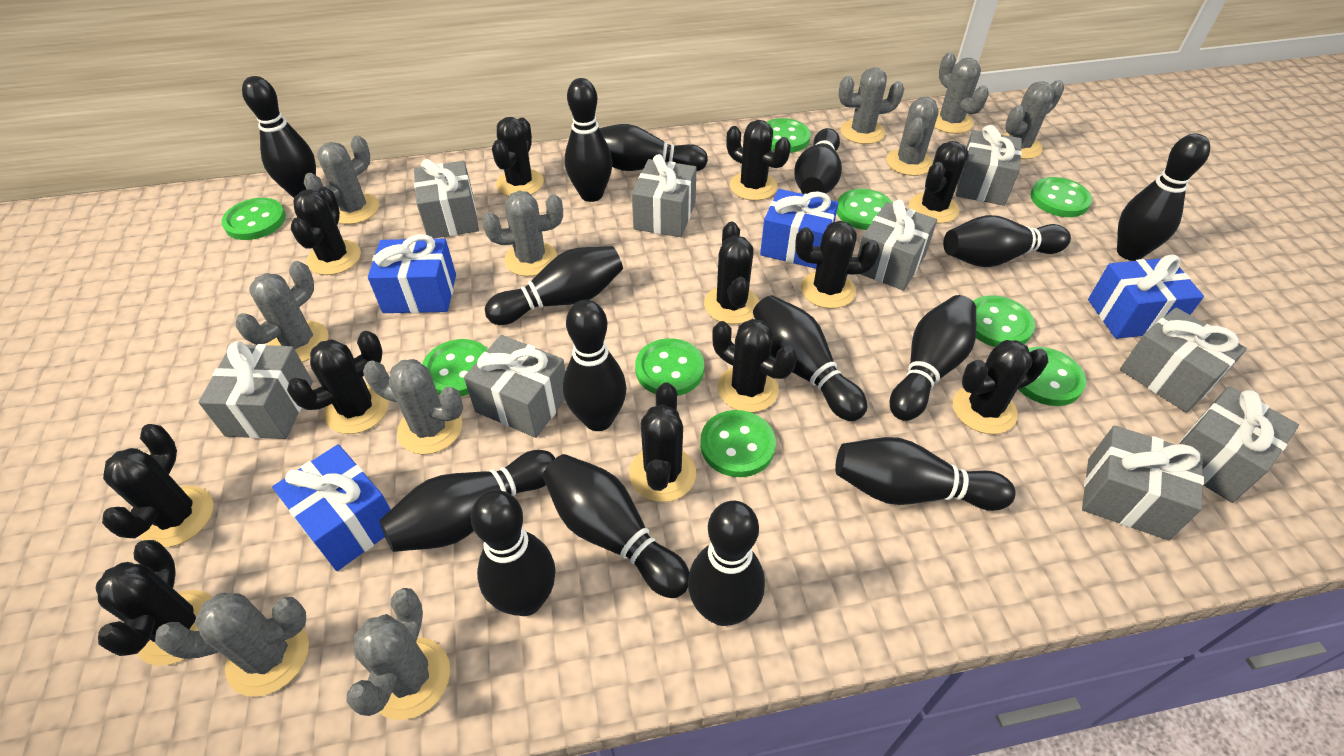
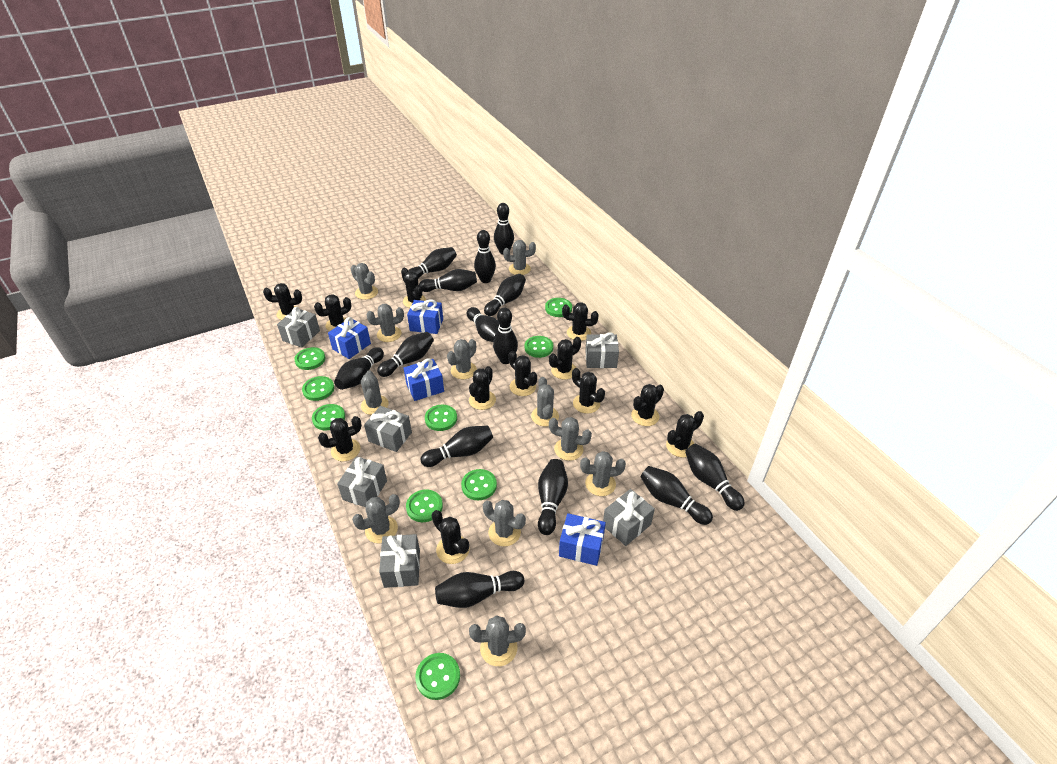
black bowling pin: 15 -> 14
grey cactus: 10 -> 11
grey gift: 9 -> 6

